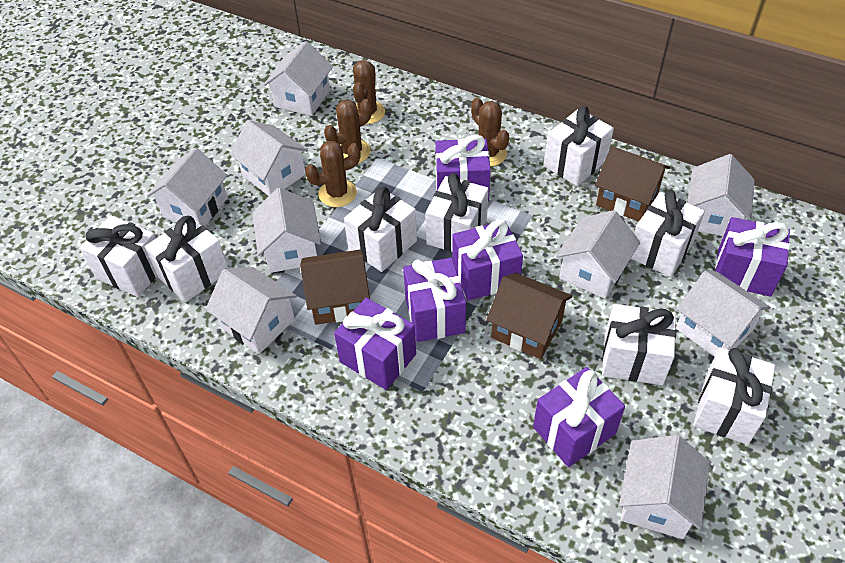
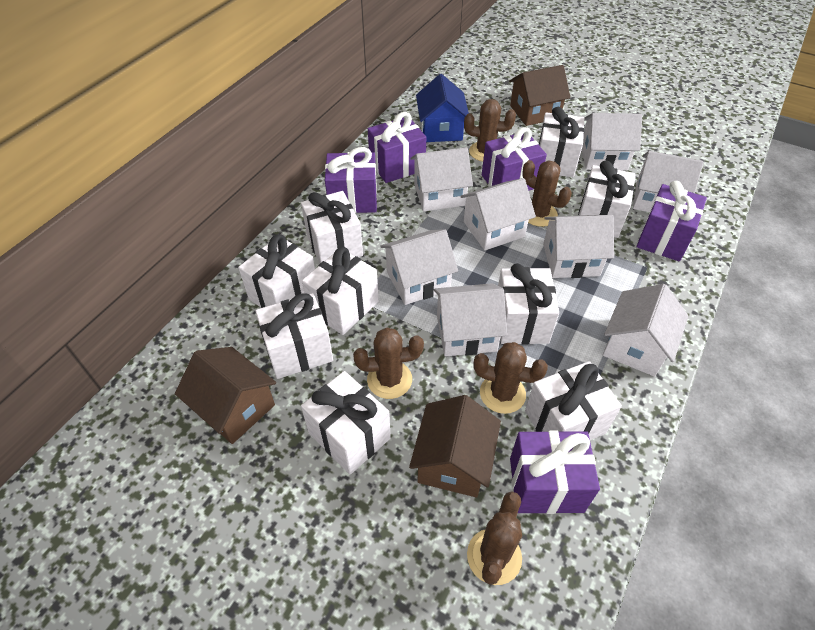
blue house: 0 -> 1
brown cactus: 4 -> 5
purple gift: 6 -> 5
white gift: 8 -> 9
white house: 9 -> 8

